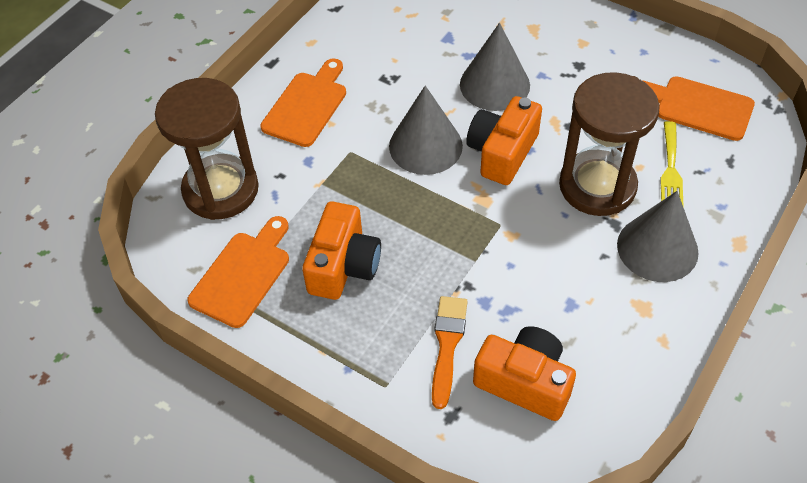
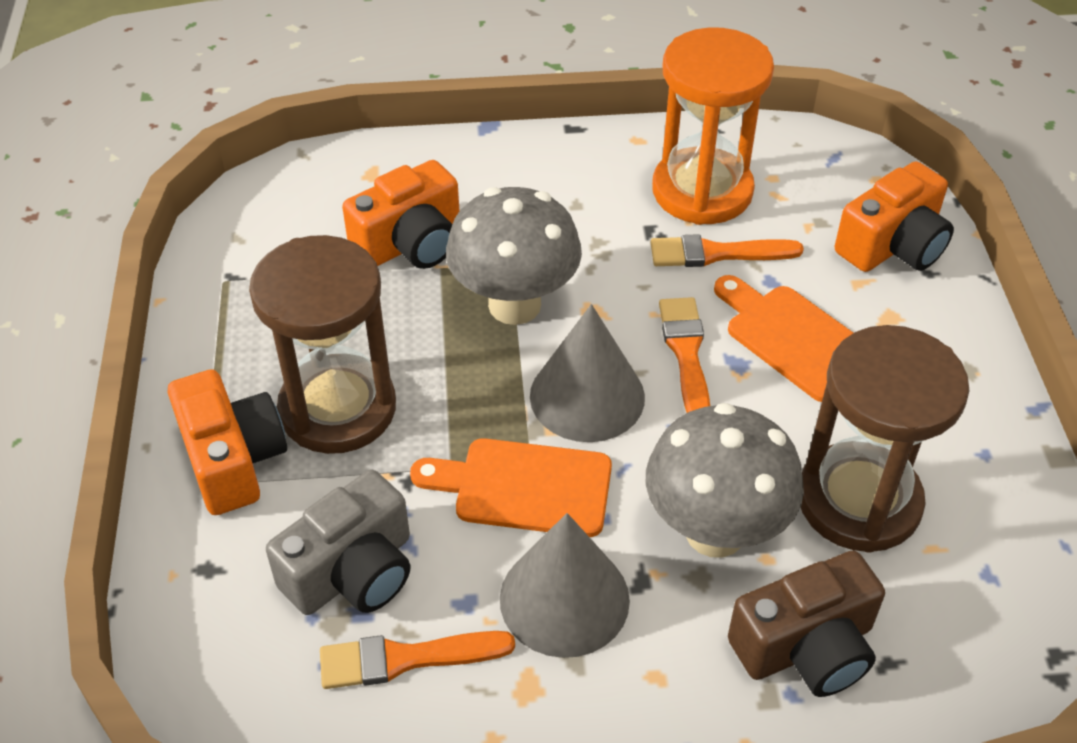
brown camera: 0 -> 1
grey camera: 0 -> 1
grey cone: 3 -> 2
grey mushroom: 0 -> 2
orange brush: 1 -> 3
orange cutting board: 3 -> 2
orange hourglass: 0 -> 1
yellow fork: 1 -> 0

